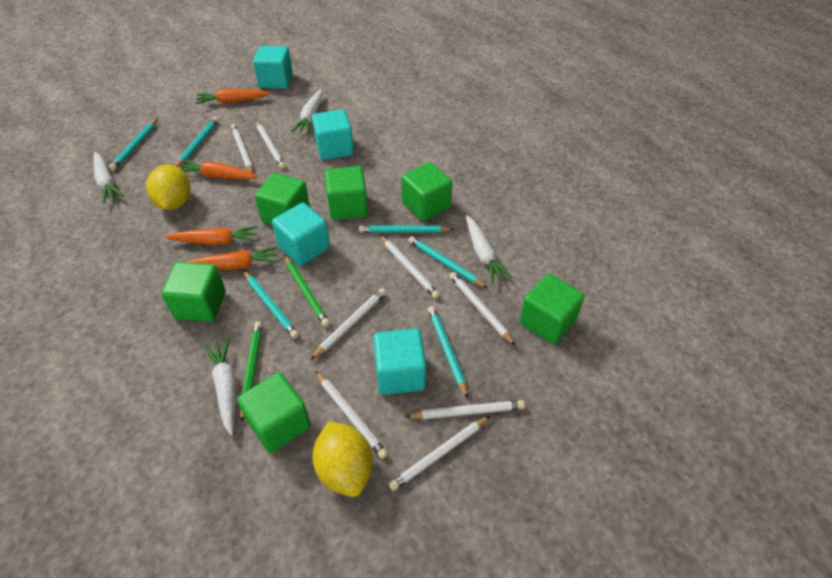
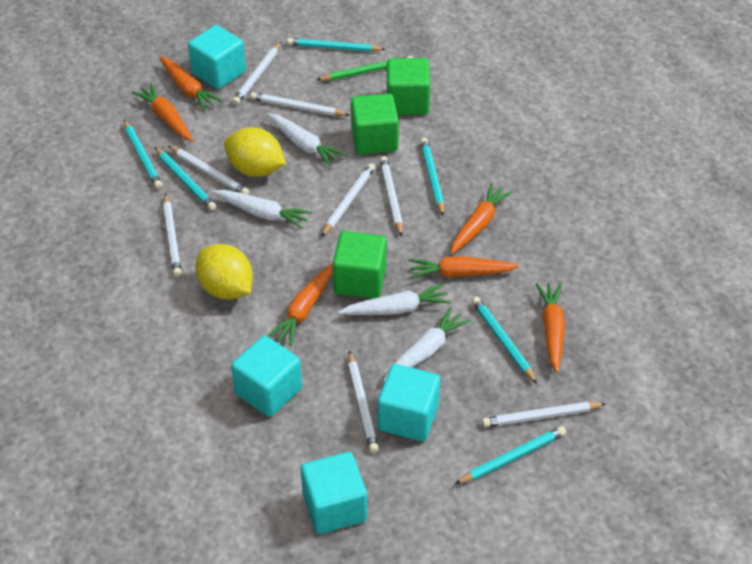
green cube: 6 -> 3
green pencil: 2 -> 1
orange carrot: 4 -> 6

